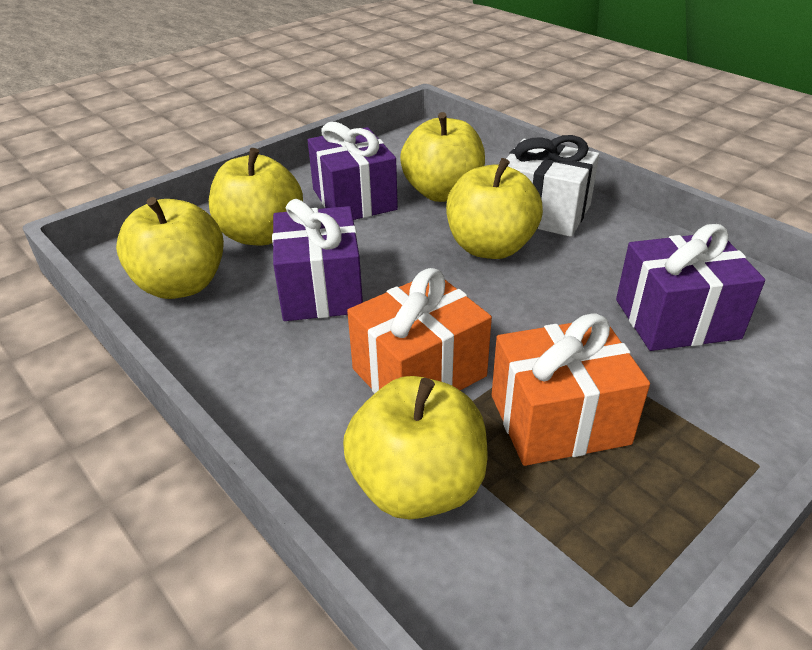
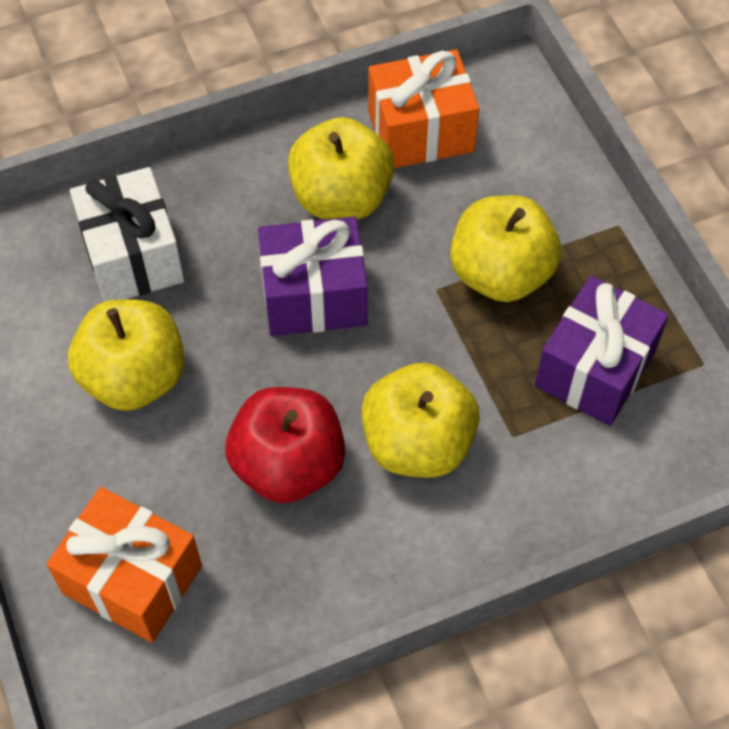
purple gift: 3 -> 2
red apple: 0 -> 1
yellow apple: 5 -> 4

